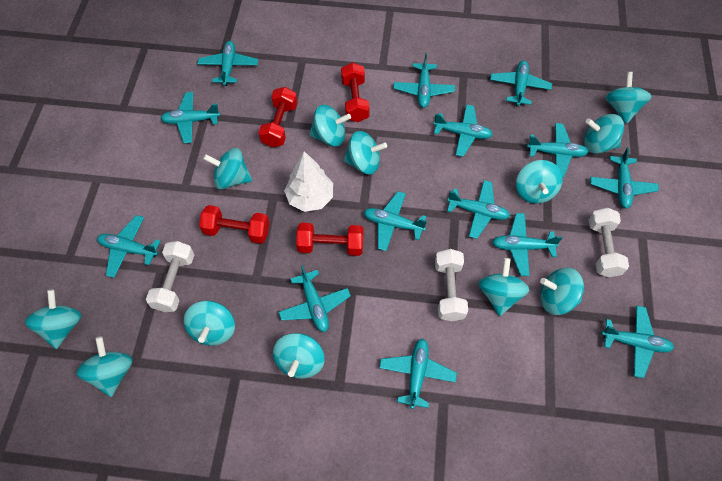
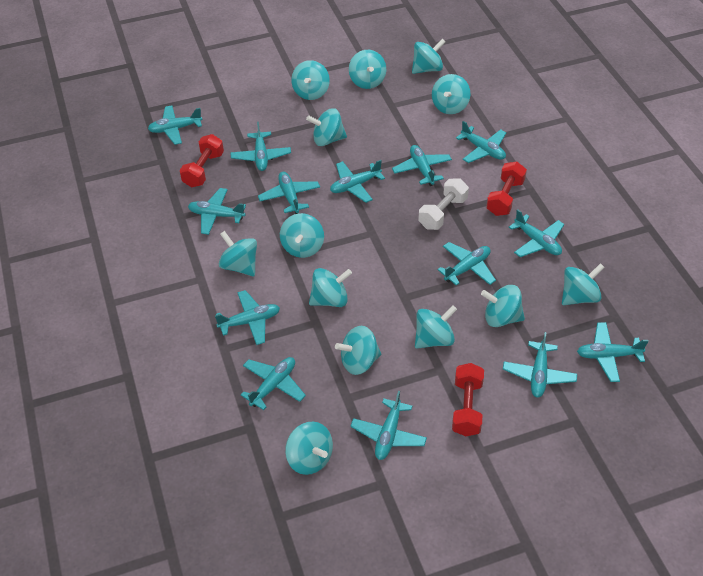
red dumbbell: 4 -> 3
turquoise spinning top: 12 -> 13
white dumbbell: 3 -> 1
white tree: 1 -> 0

